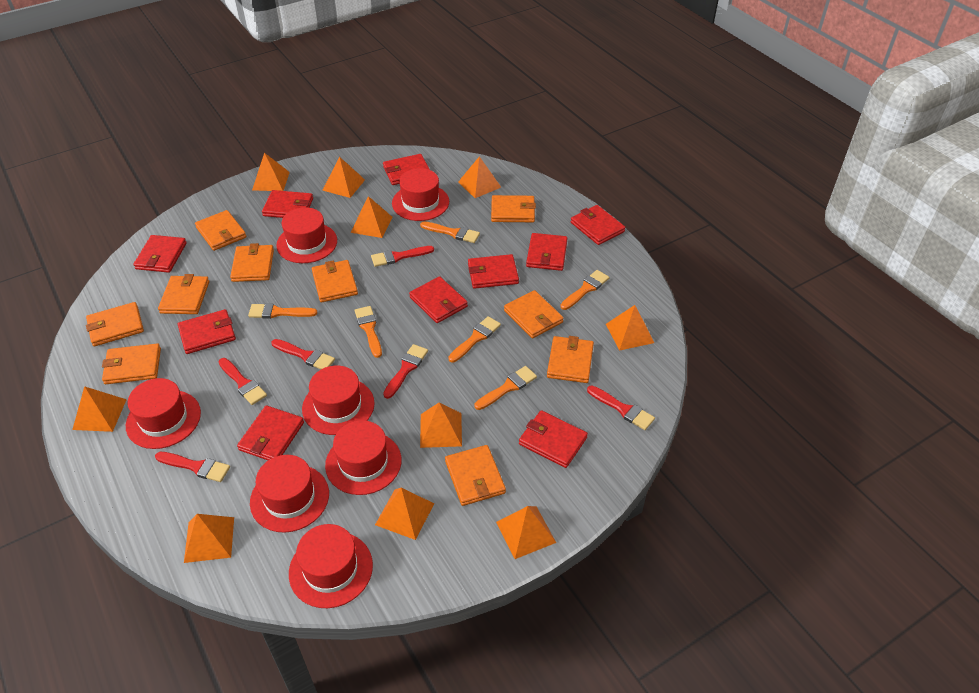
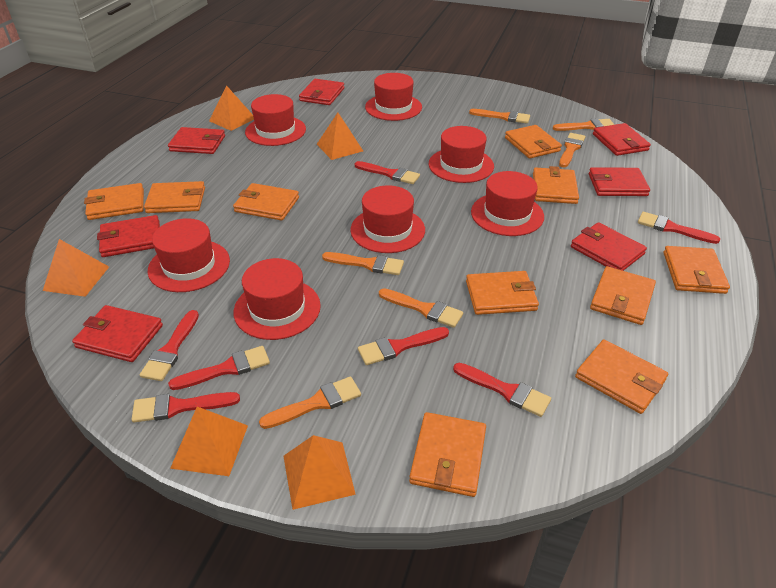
orange pyramid: 10 -> 5
red brush: 6 -> 7
red wallet: 10 -> 7

